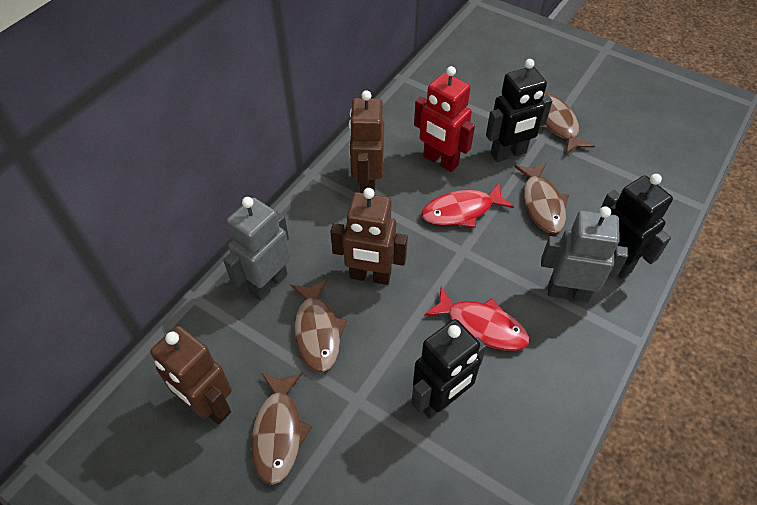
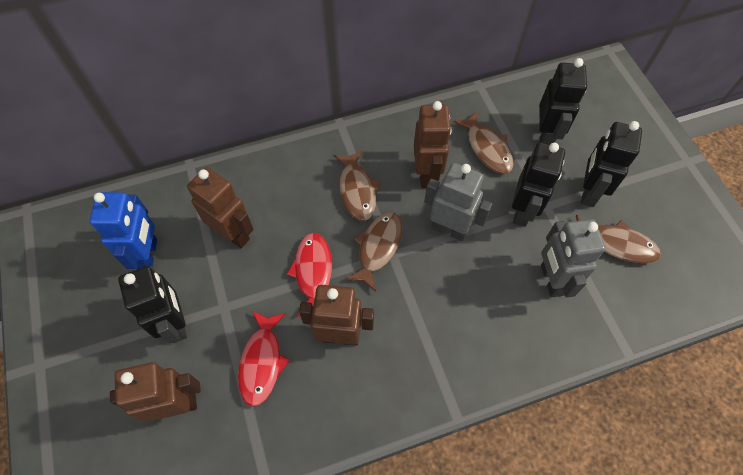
black robot: 3 -> 4
blue robot: 0 -> 1
brown robot: 3 -> 4
red robot: 1 -> 0

